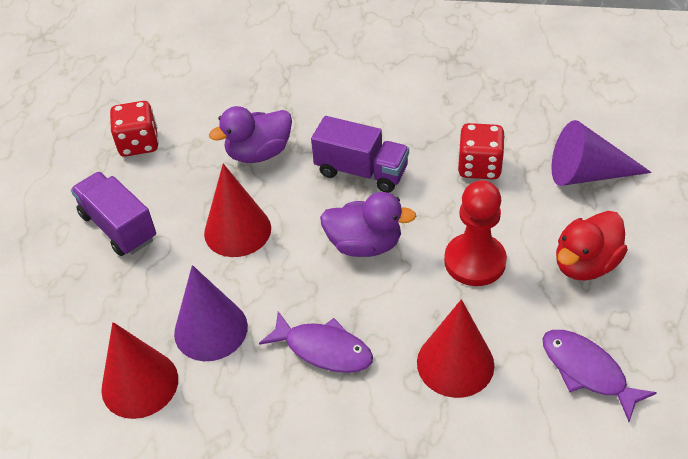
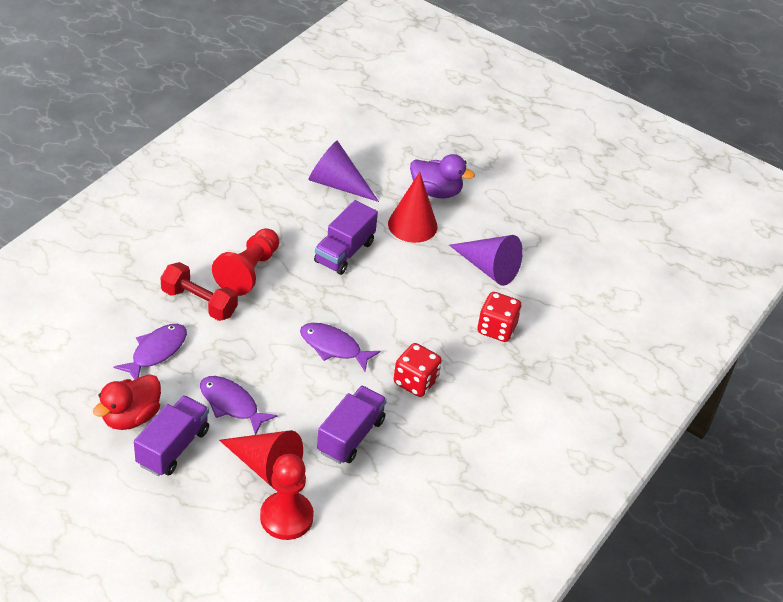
purple duck: 2 -> 1
purple fish: 2 -> 3
purple truck: 2 -> 3
red cone: 3 -> 2
red dumbbell: 0 -> 1
red pawn: 1 -> 2

